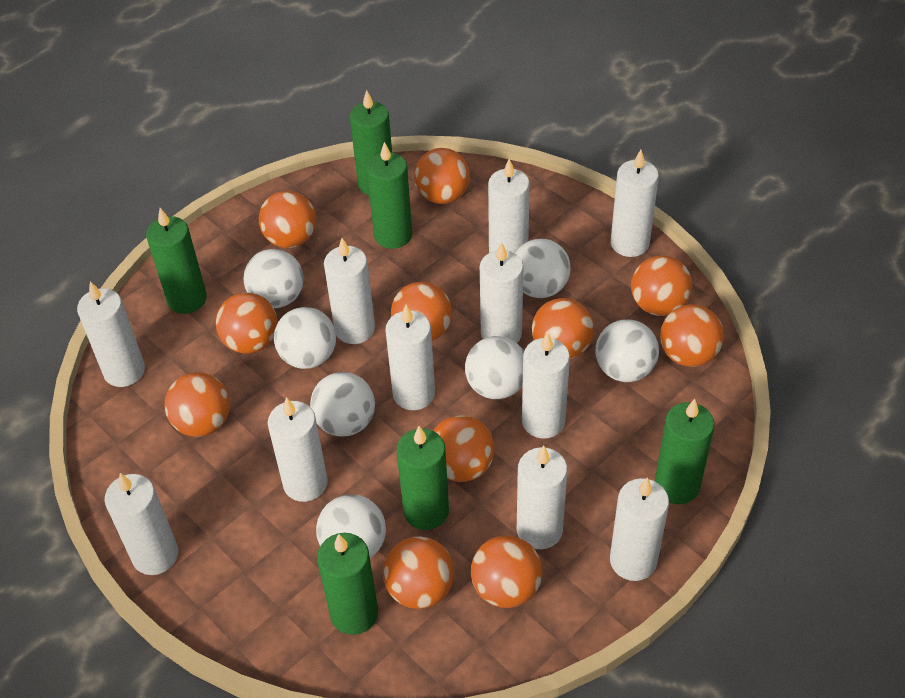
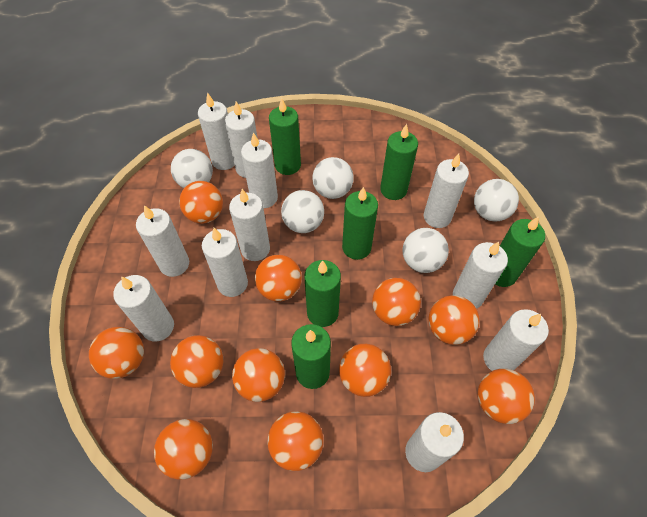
white ball: 7 -> 5

